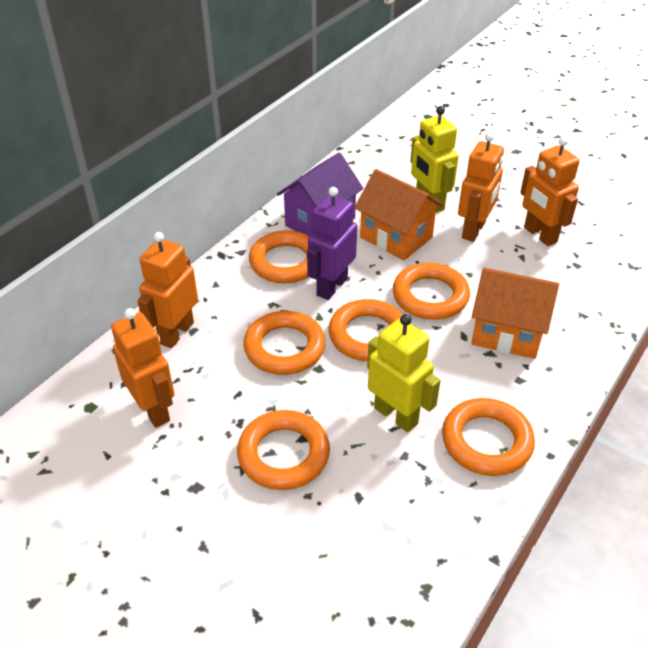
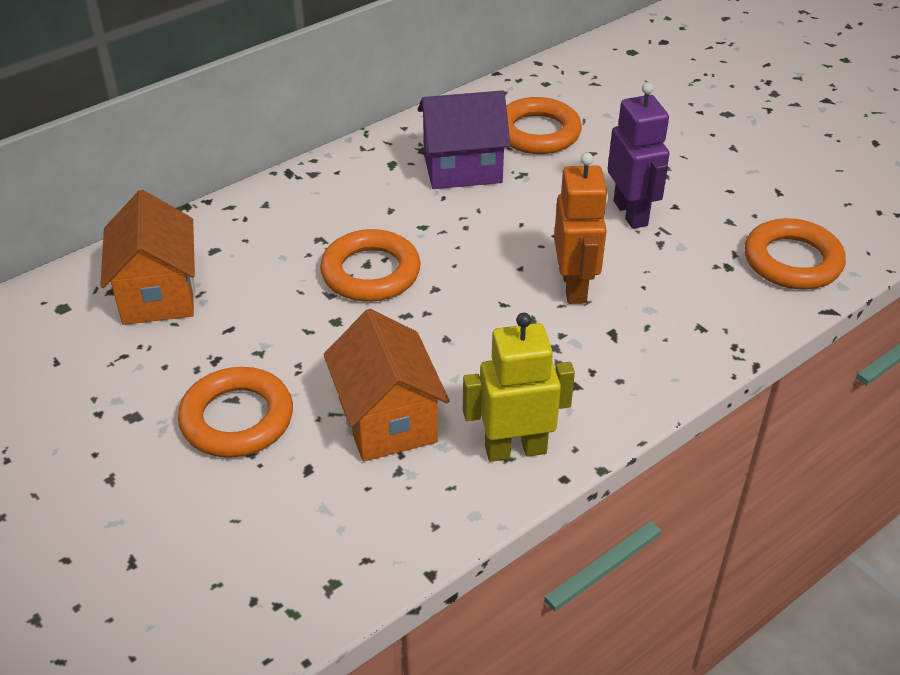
orange ring: 6 -> 4
orange robot: 4 -> 1
yellow robot: 2 -> 1

